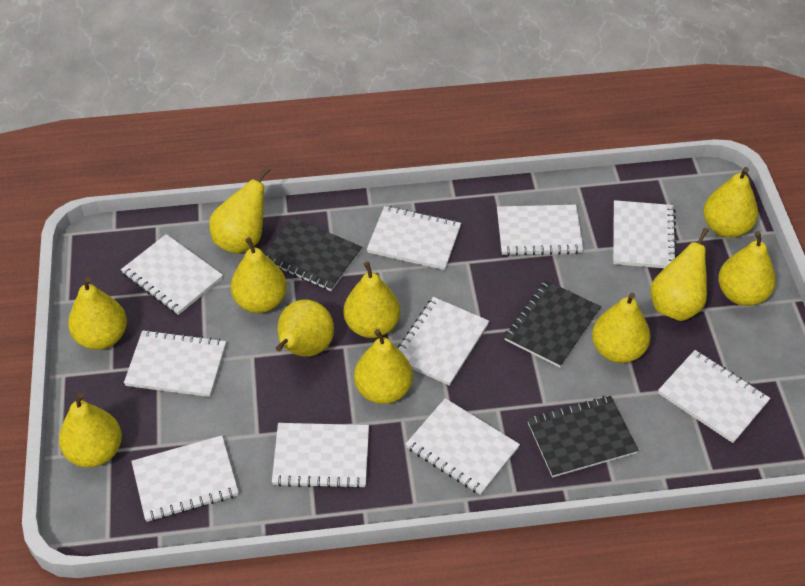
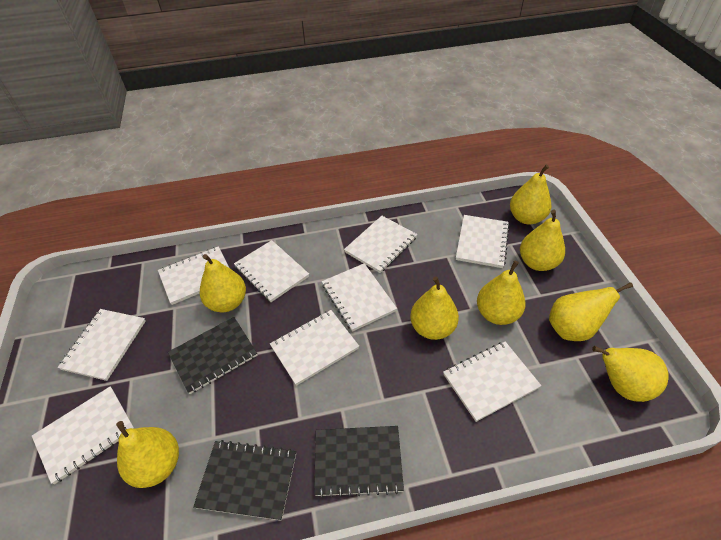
white notebook: 10 -> 9
yellow pear: 11 -> 8

